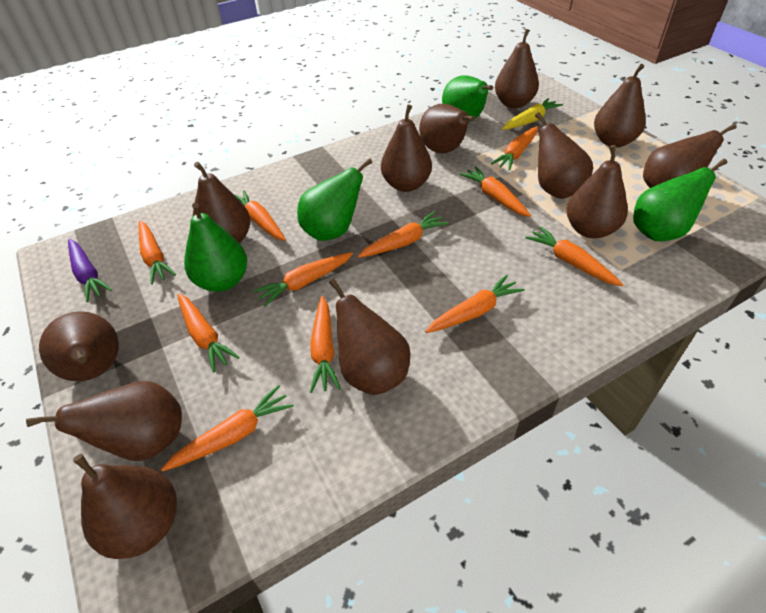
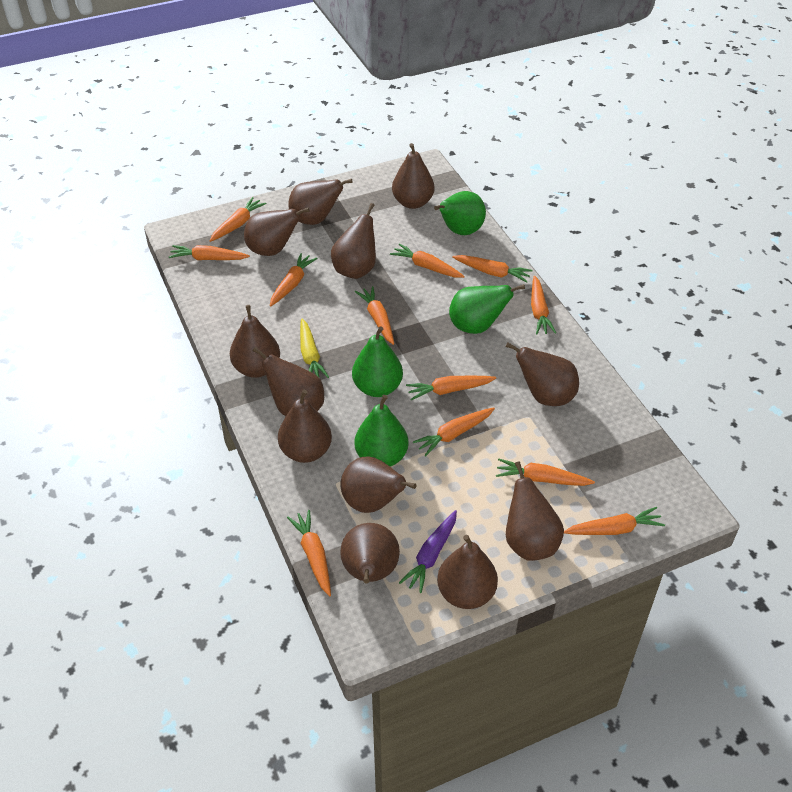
orange carrot: 11 -> 12

